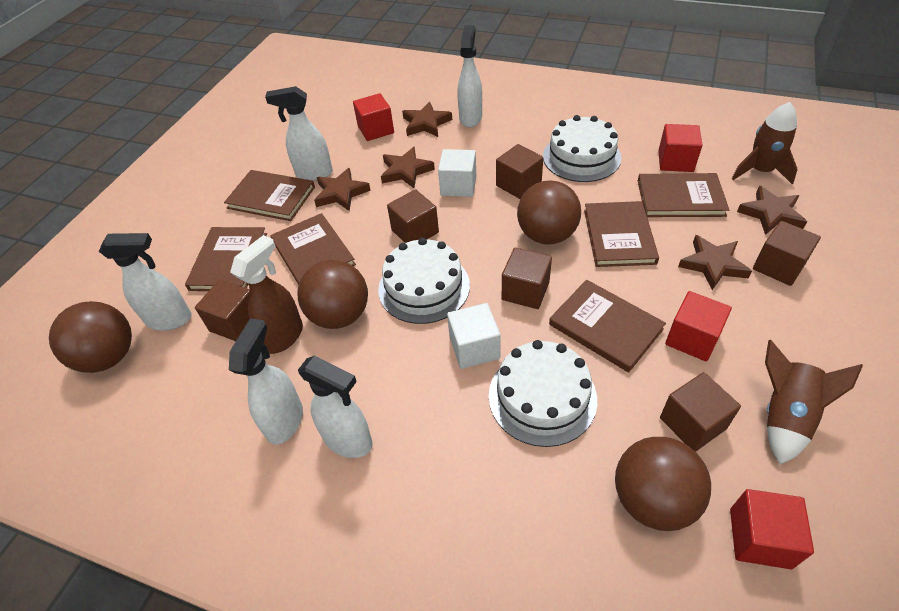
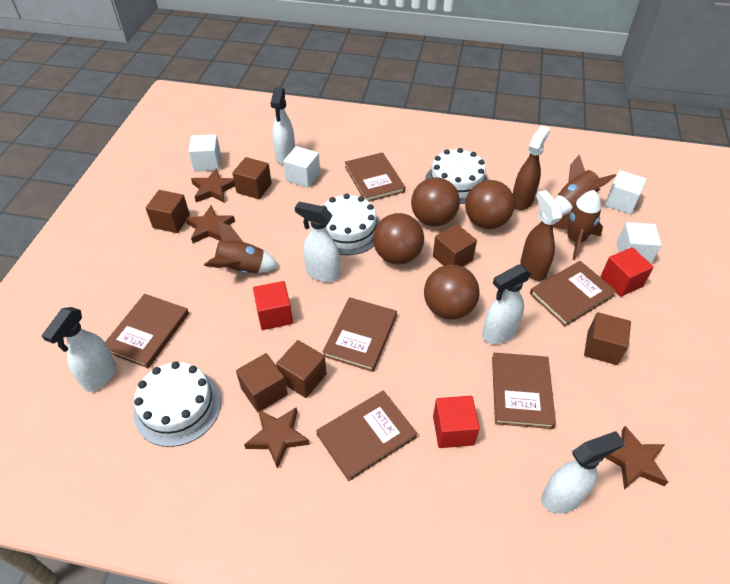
brown rocket: 2 -> 3
brown spray bottle: 1 -> 2
brown star: 5 -> 4
red cube: 4 -> 3
white cube: 2 -> 4

